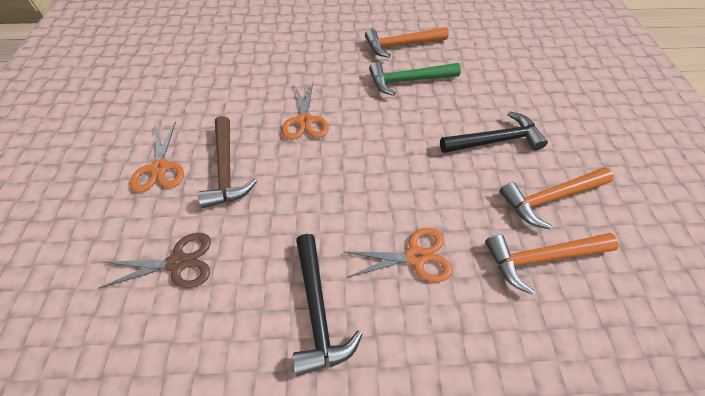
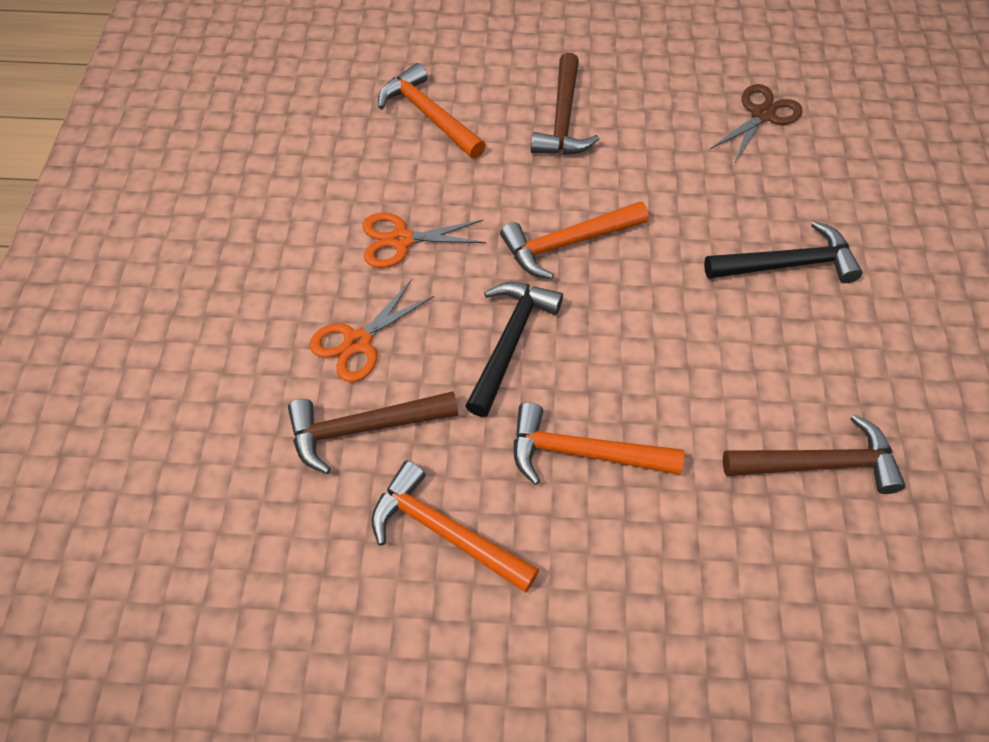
brown hammer: 1 -> 3
green hammer: 1 -> 0
orange hammer: 3 -> 4
orange scissors: 3 -> 2

